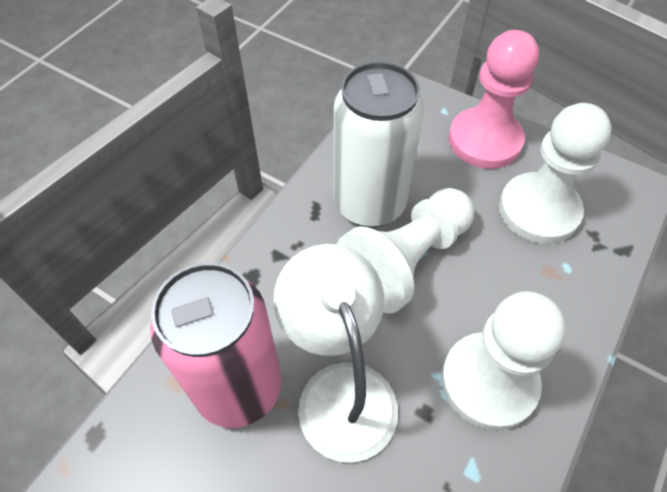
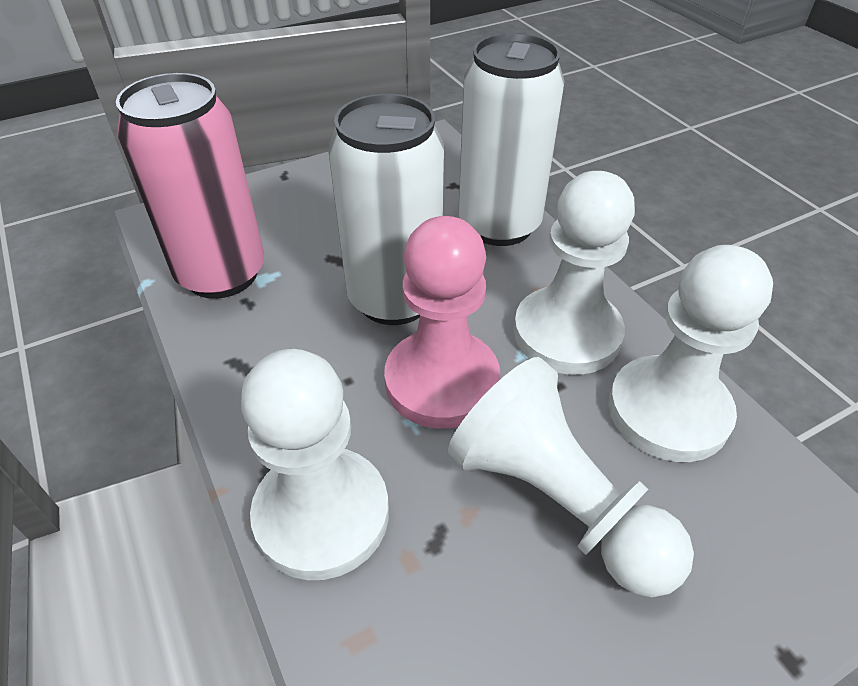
white can: 1 -> 2
white lamp: 1 -> 0
white pawn: 3 -> 4

